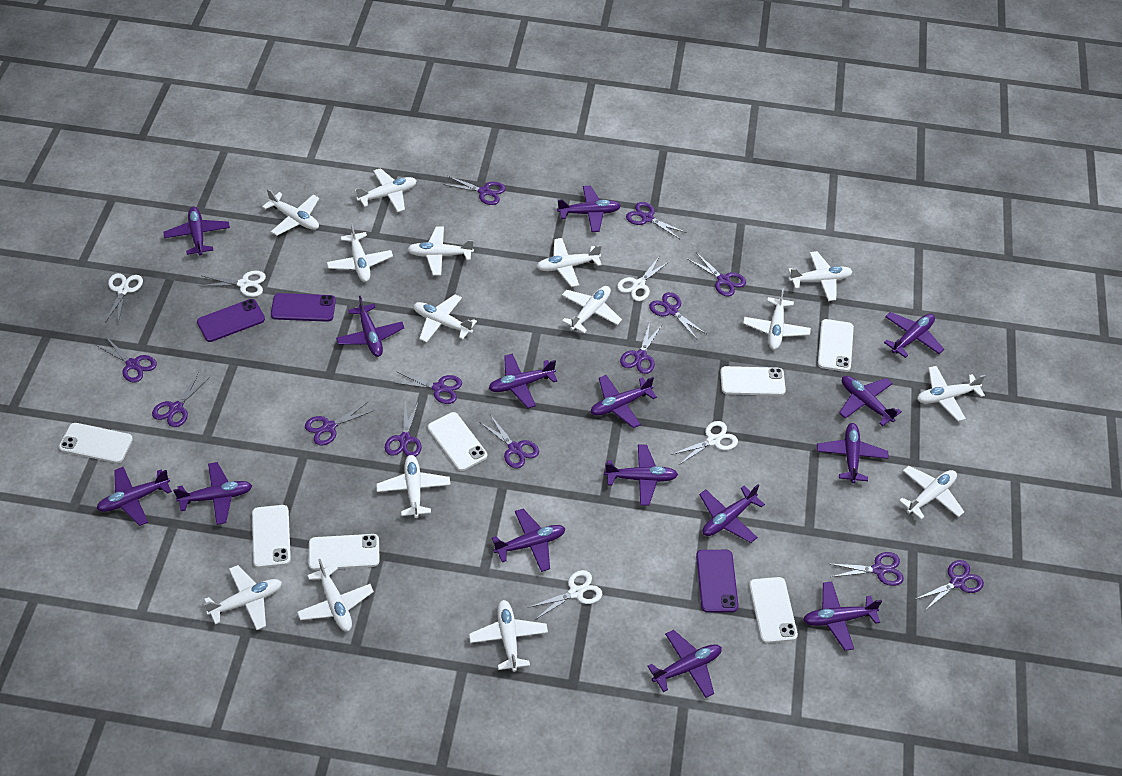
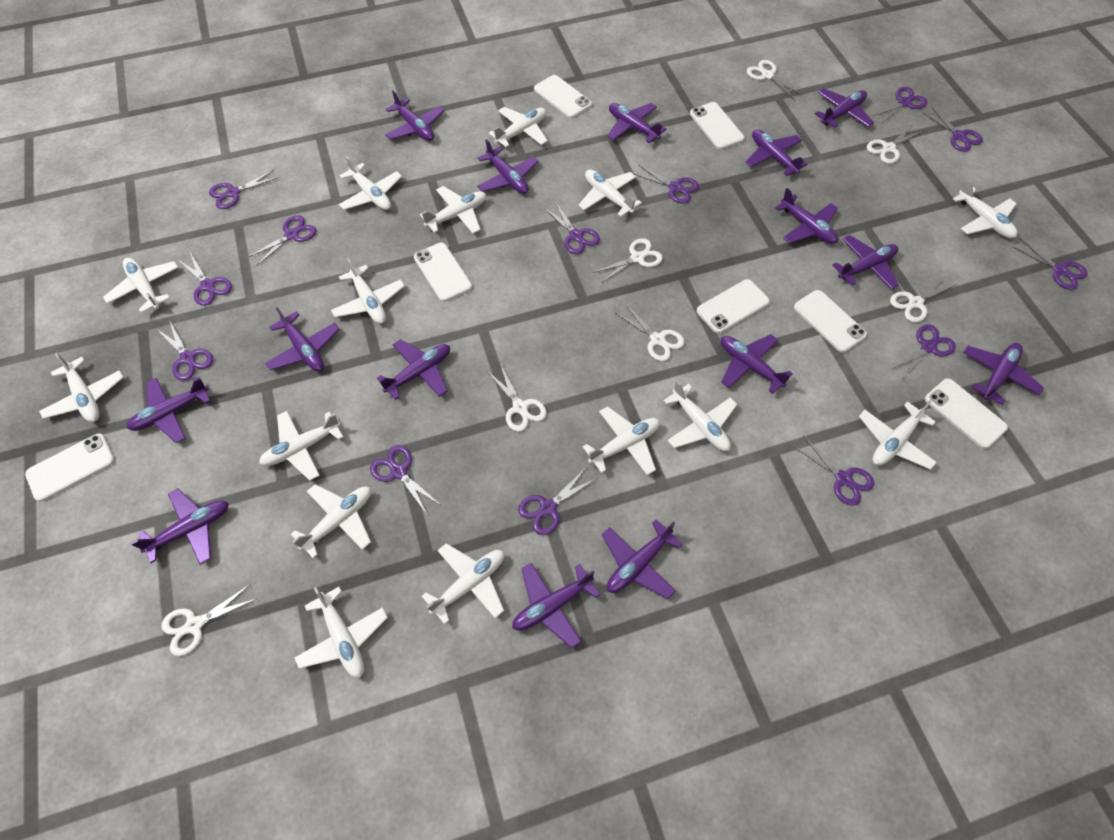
purple phone: 3 -> 0
white scissors: 5 -> 7

